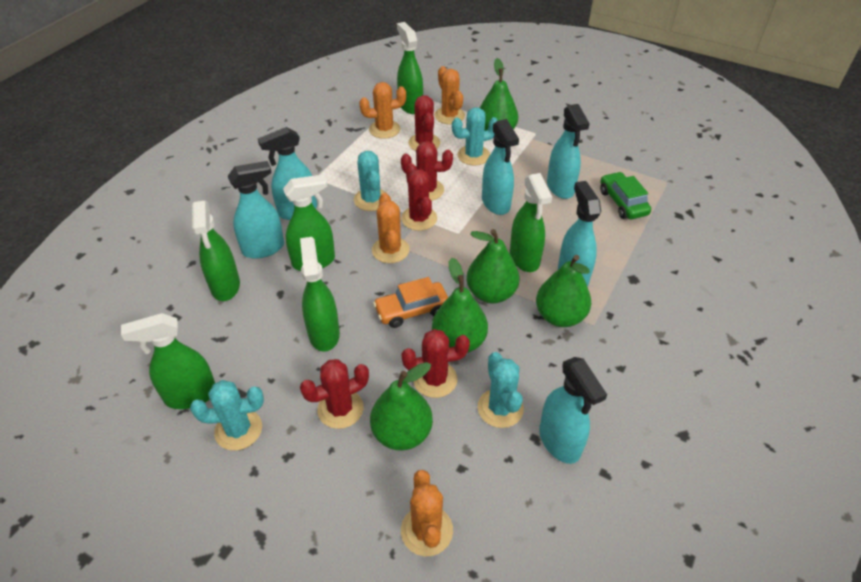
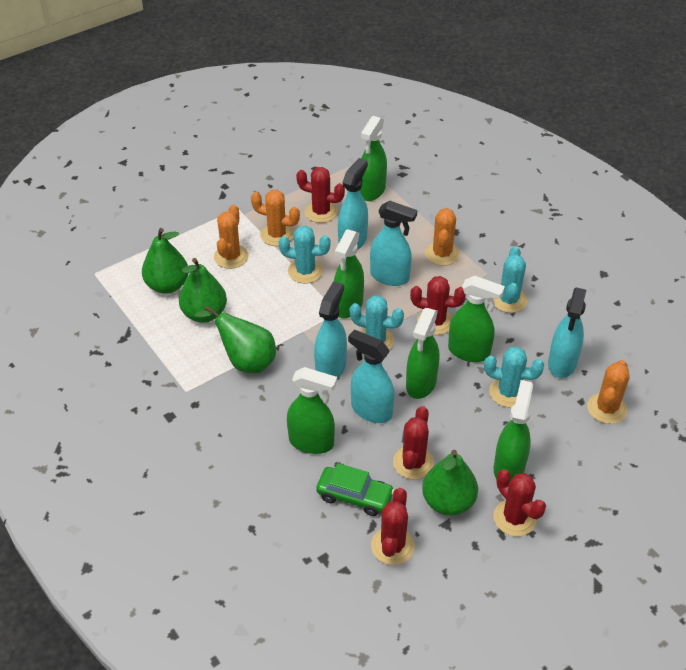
green pear: 5 -> 4
orange car: 1 -> 0
turquoise spray bottle: 6 -> 5

